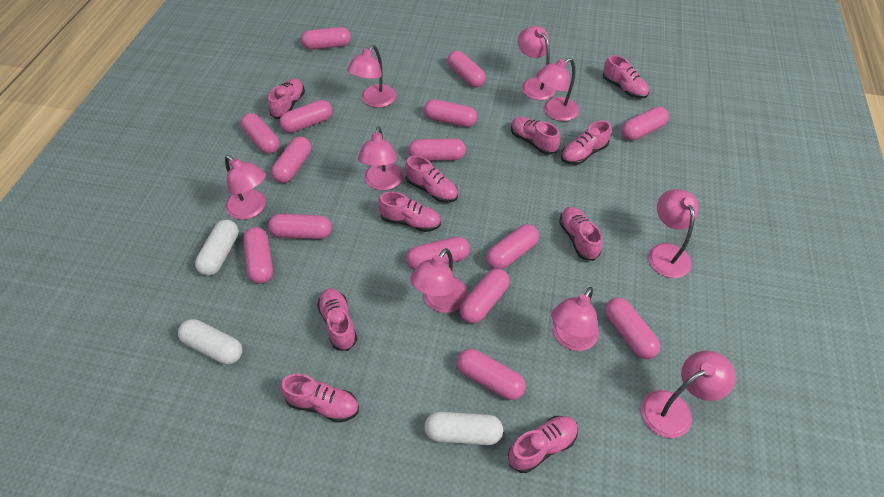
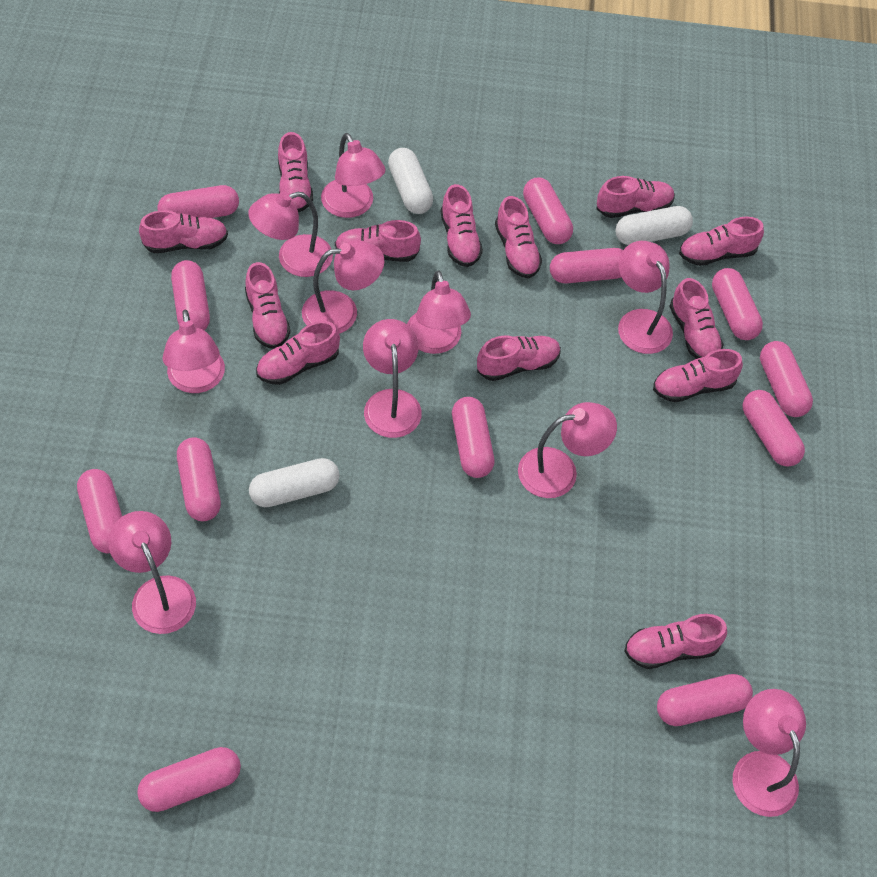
pink capsule: 15 -> 12
pink lamp: 9 -> 10
pink shoe: 10 -> 13

